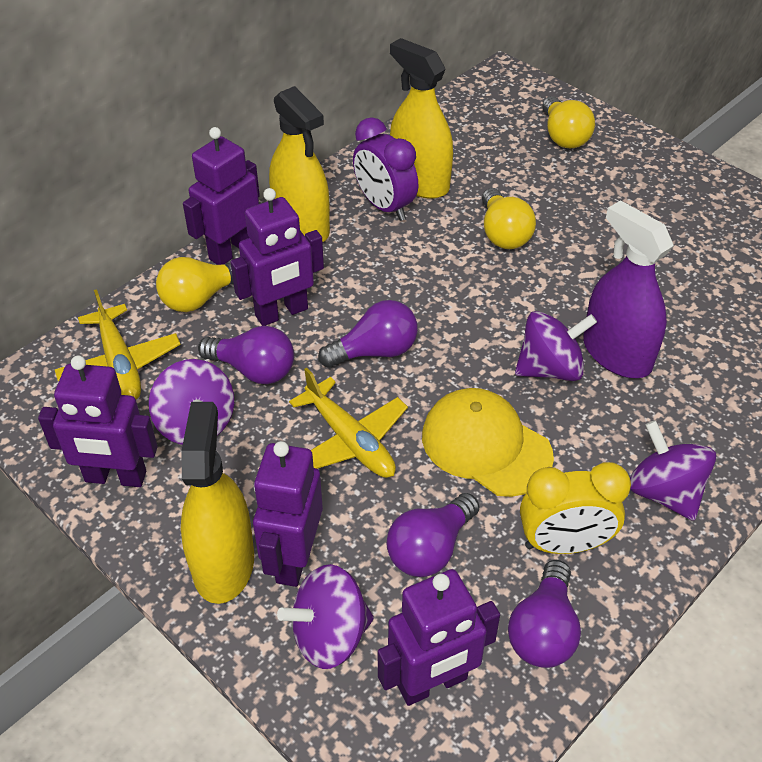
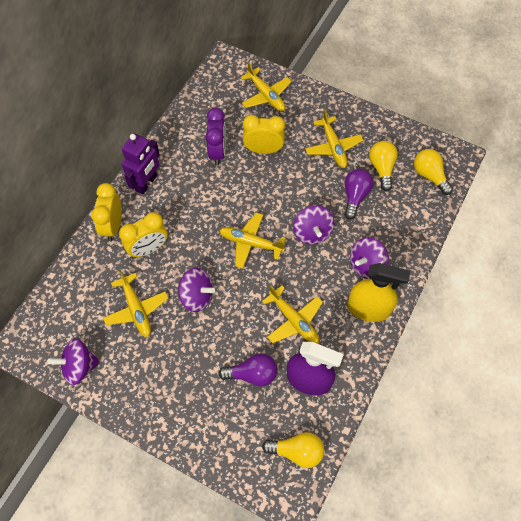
purple light bulb: 4 -> 2
purple robot: 5 -> 1
yellow cap: 1 -> 0
yellow clock: 1 -> 3
yellow plane: 2 -> 5
yellow spray bottle: 3 -> 1

